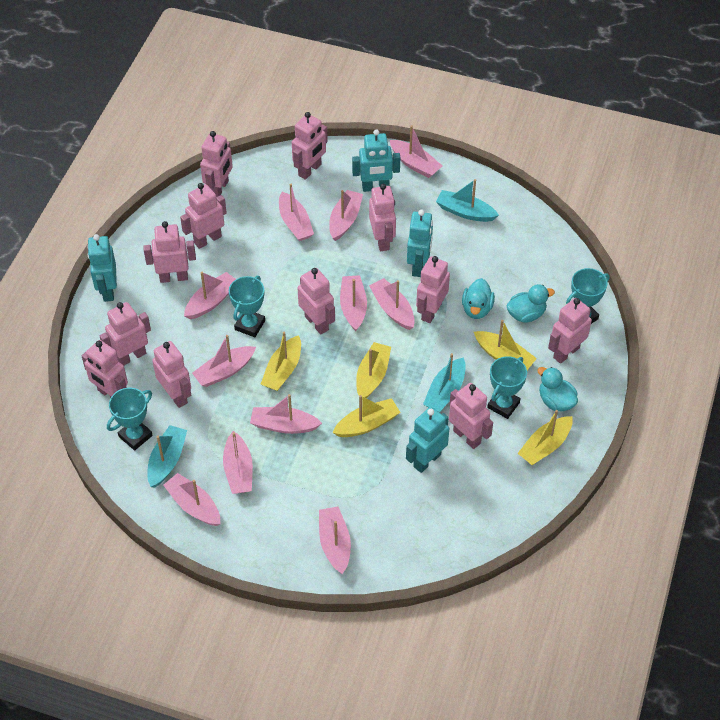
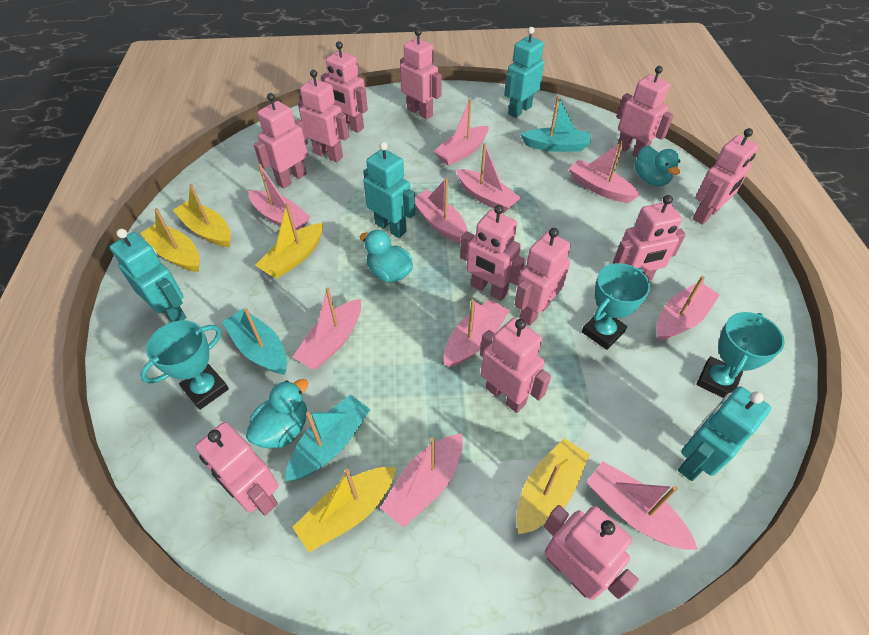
pink boat: 11 -> 10
turquoise trophy: 4 -> 3

